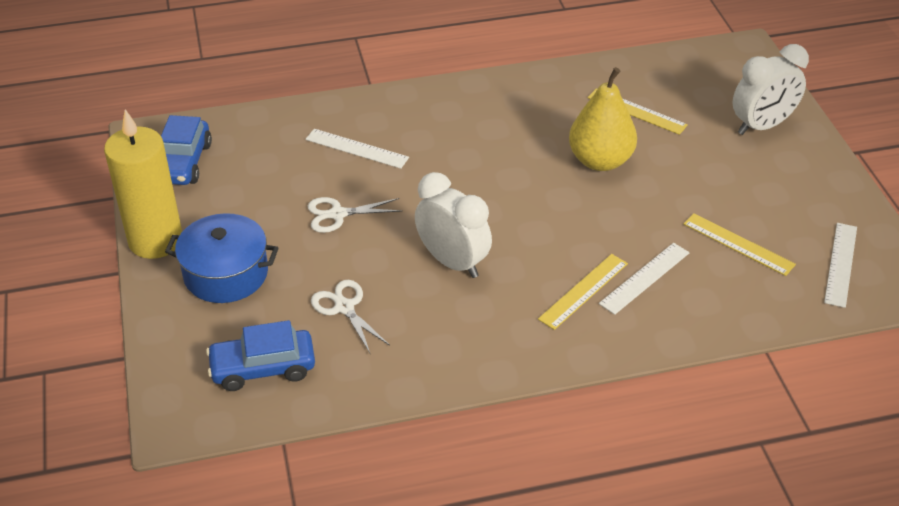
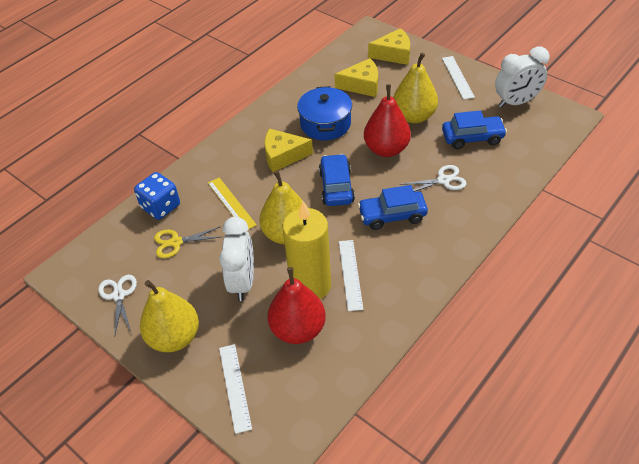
blue car: 2 -> 3
blue dice: 0 -> 1
red pear: 0 -> 2
yellow cheese: 0 -> 3
yellow pear: 1 -> 3
yellow ruler: 3 -> 1
yellow scissors: 0 -> 1

